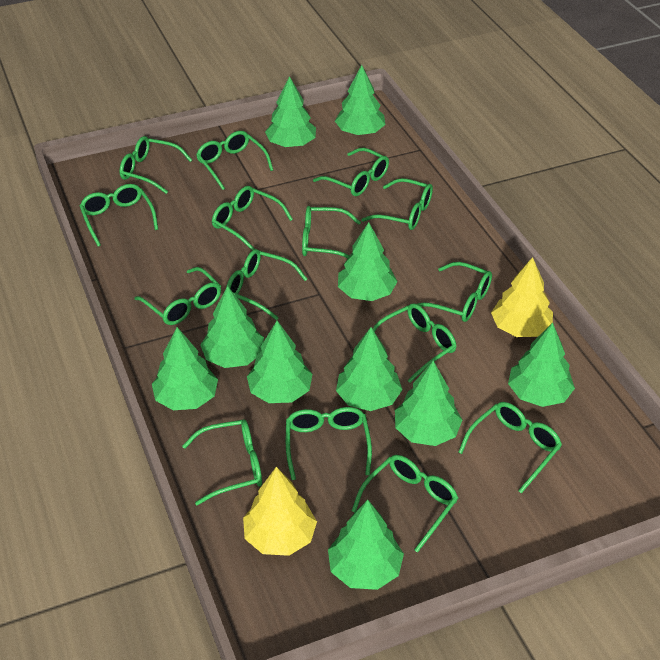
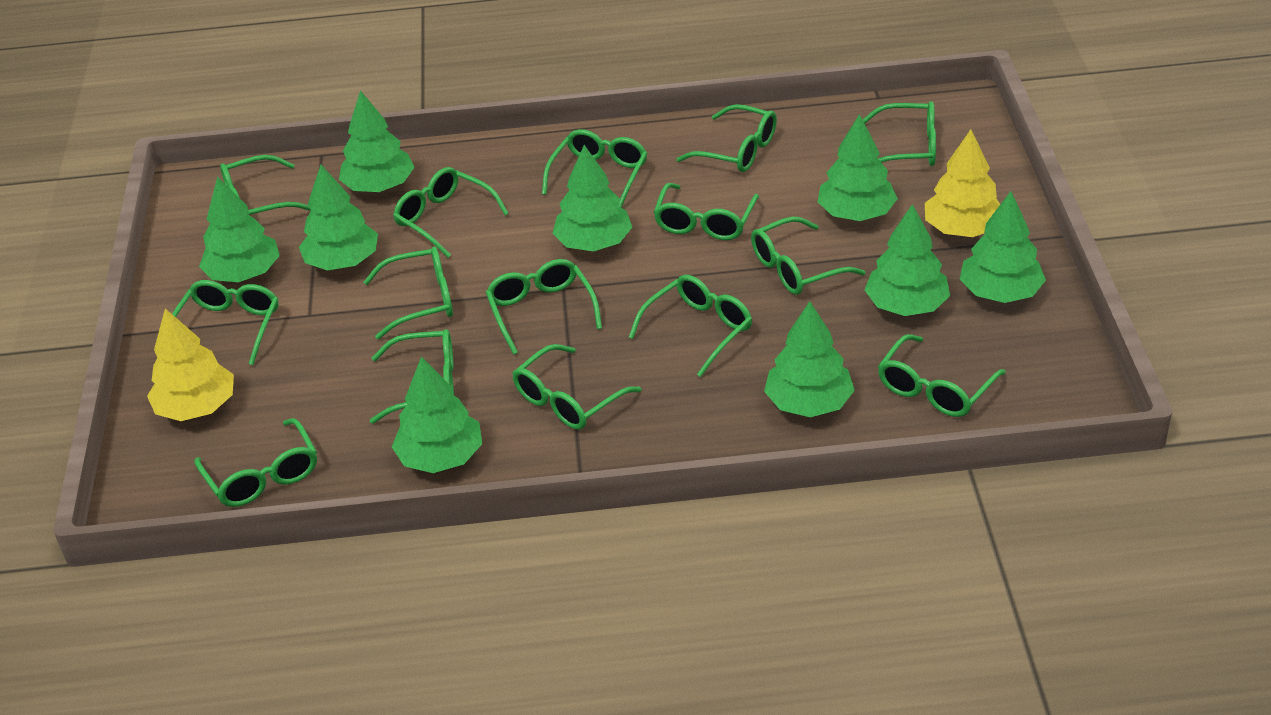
green tree: 10 -> 9

